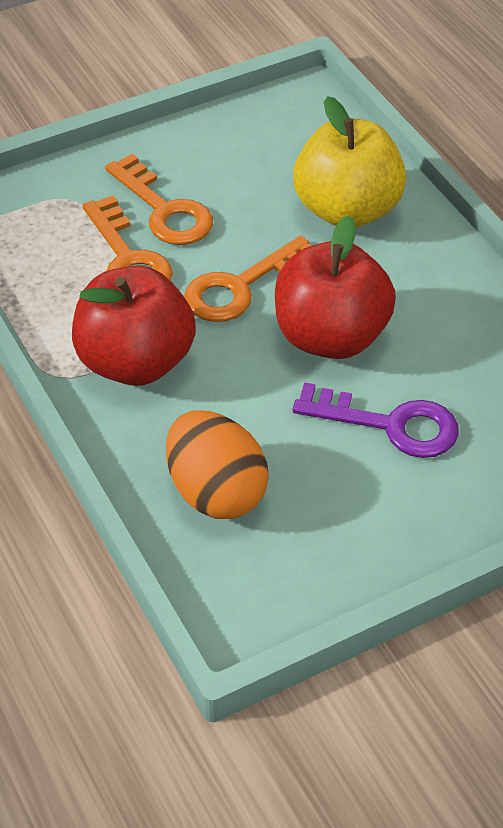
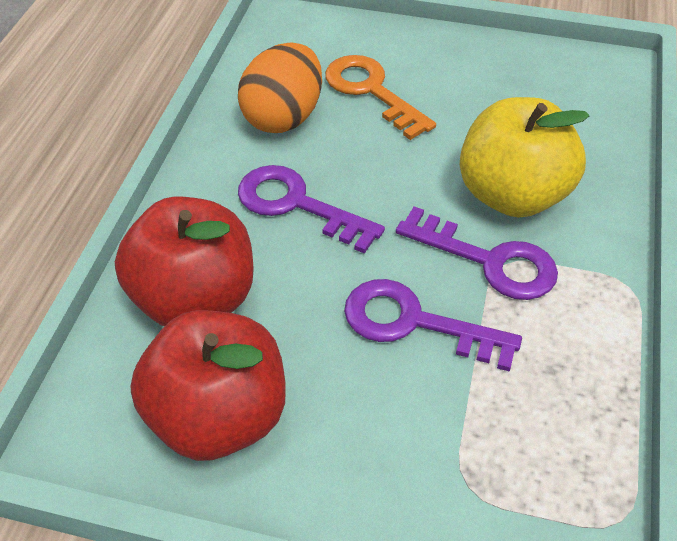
orange key: 3 -> 1
purple key: 1 -> 3

